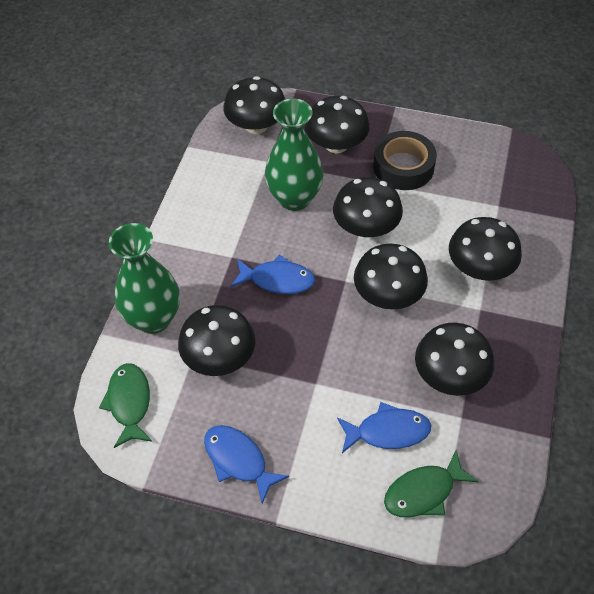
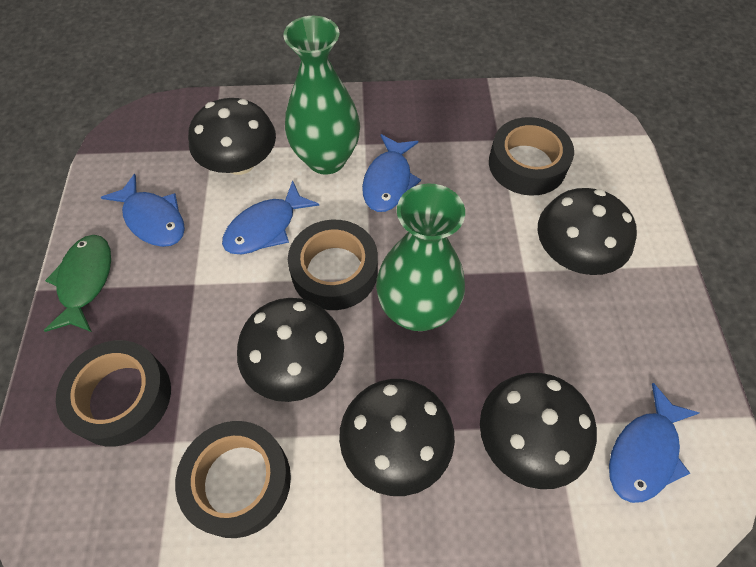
black mushroom: 7 -> 5
black tape: 1 -> 4
blue fish: 3 -> 4
green fish: 2 -> 1

